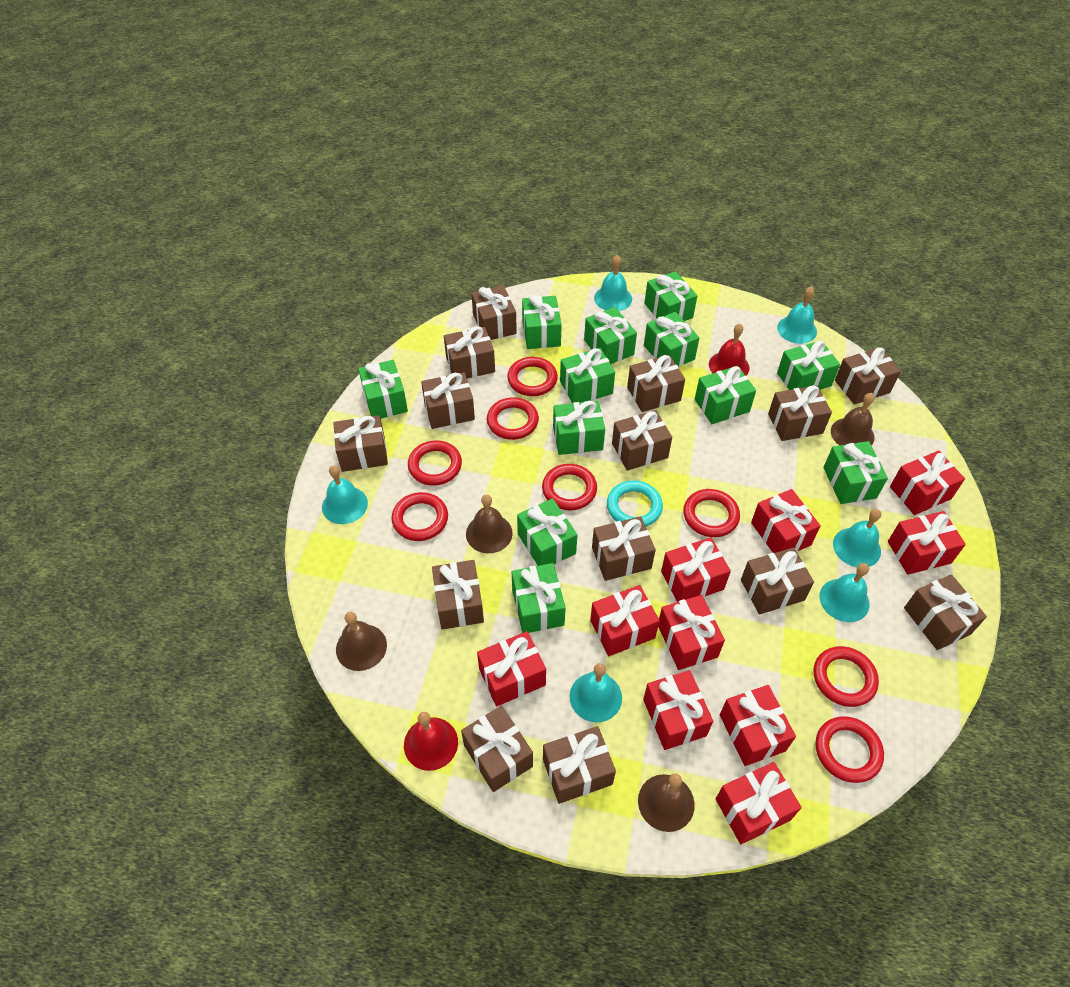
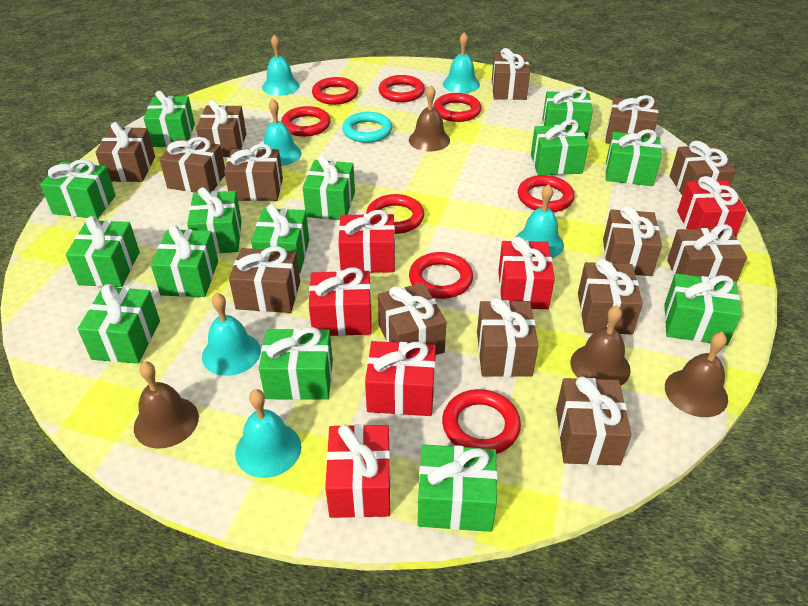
green gift: 12 -> 14
red bell: 2 -> 0
red gift: 10 -> 6

